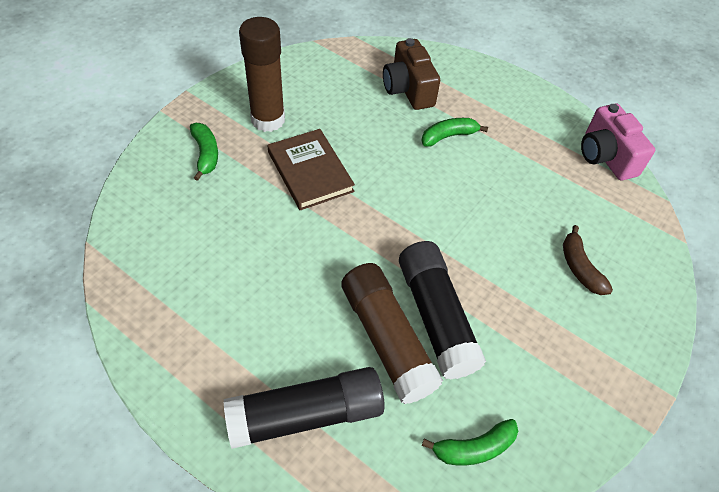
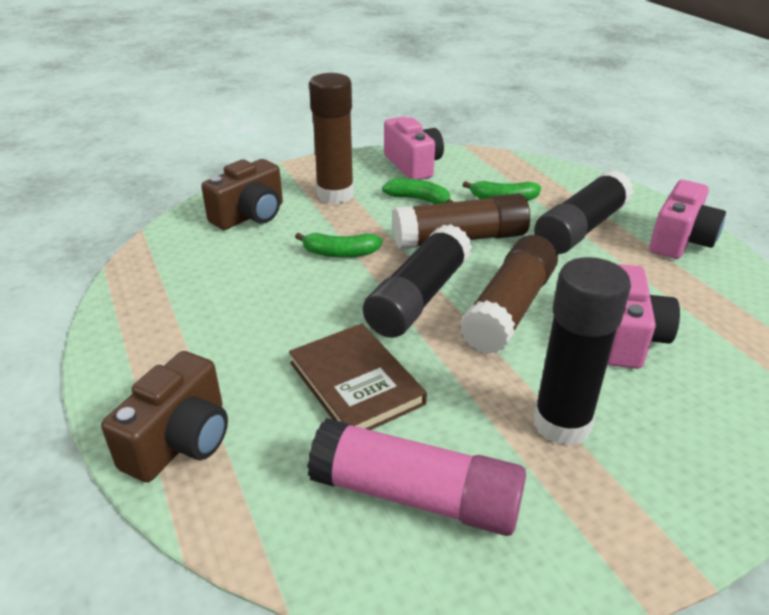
black glue stick: 2 -> 3
brown banana: 1 -> 0
brown camera: 1 -> 2
brown glue stick: 2 -> 3
pink camera: 1 -> 3
pink glue stick: 0 -> 1

